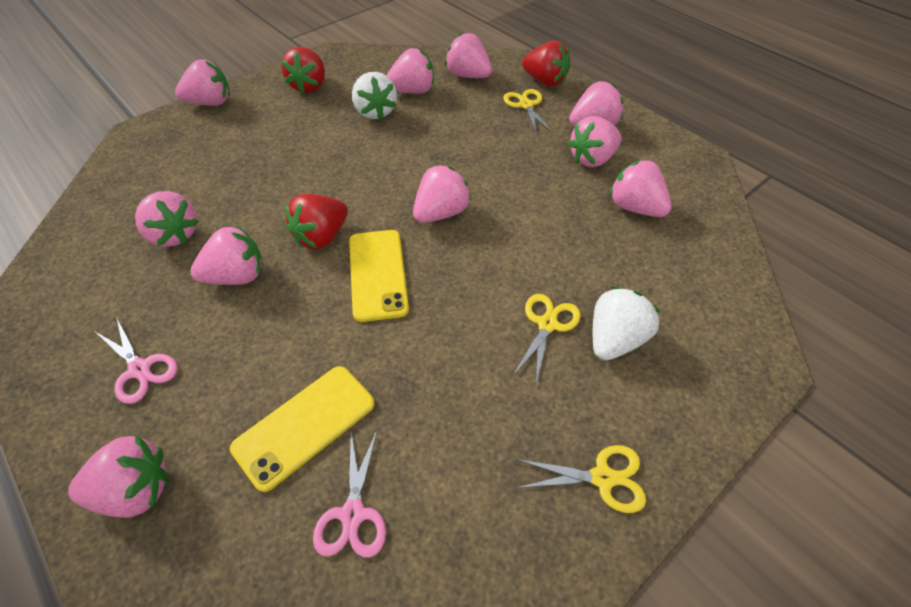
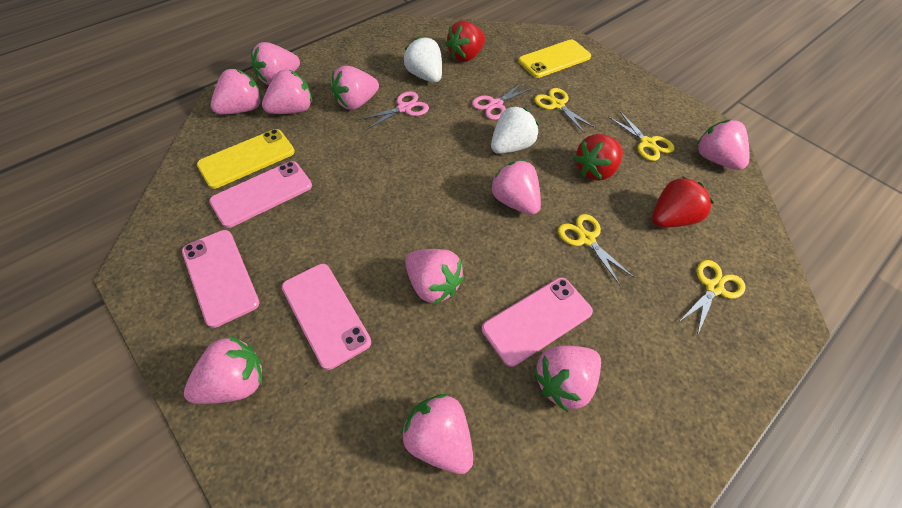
pink phone: 0 -> 4
yellow scissors: 3 -> 4

